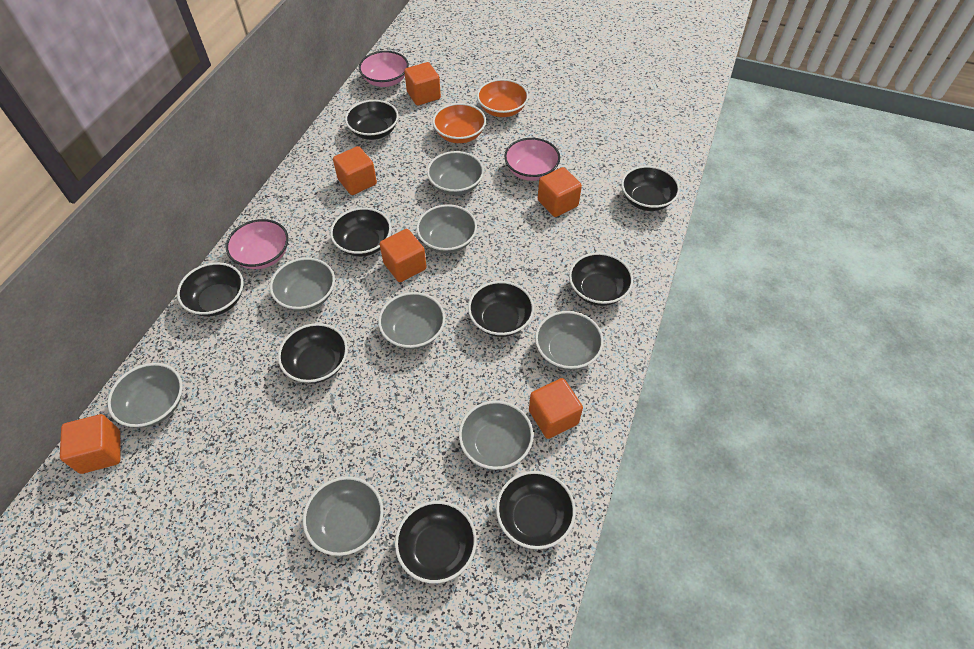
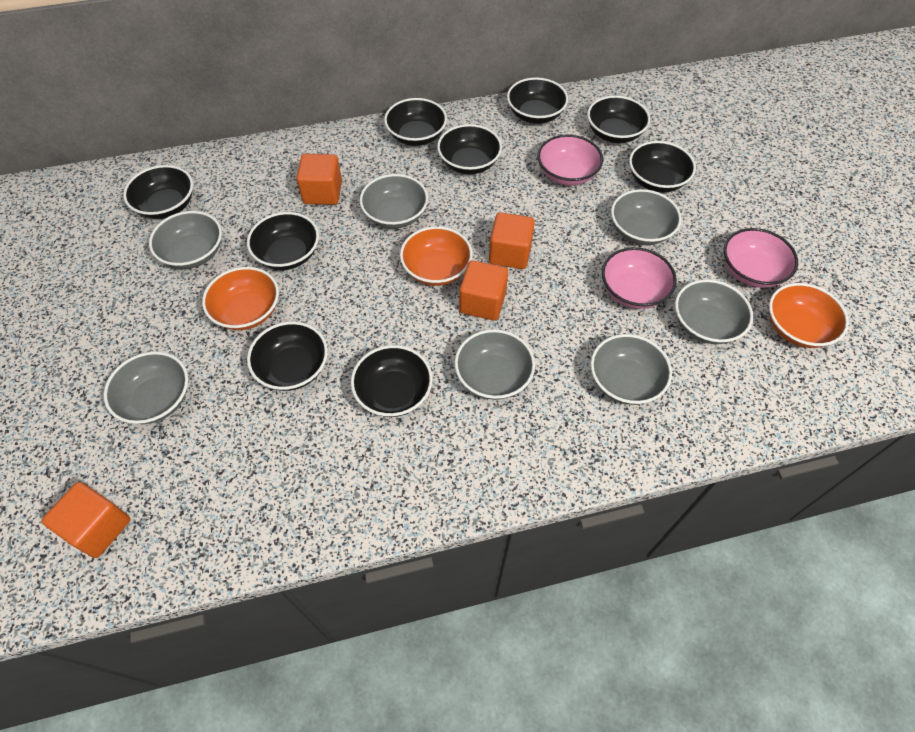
grey bowl: 8 -> 7
orange bowl: 2 -> 3
orange cube: 6 -> 4

